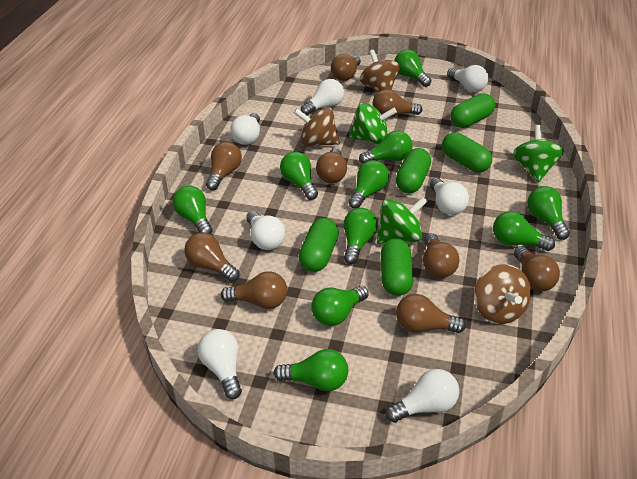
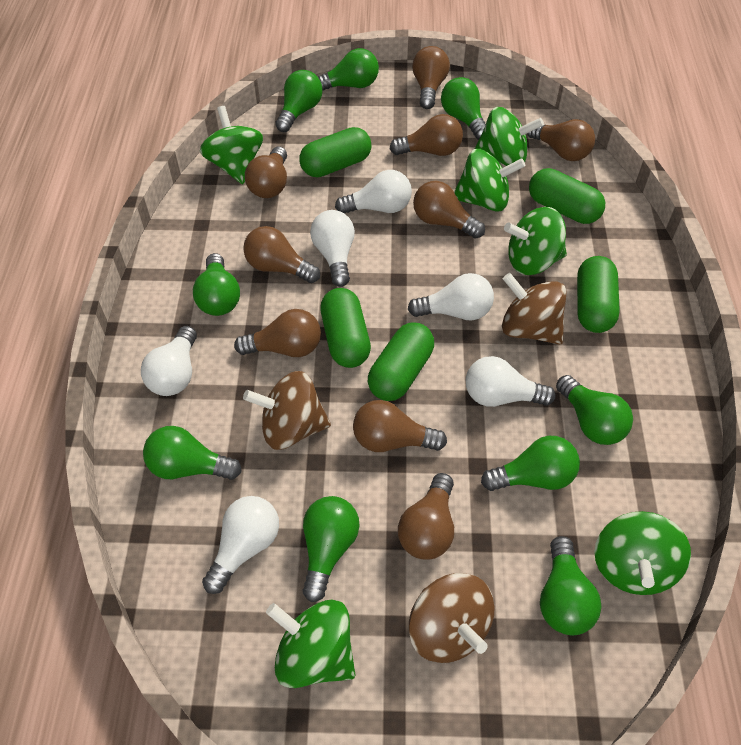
green light bulb: 10 -> 9
green spinning top: 3 -> 6
white light bulb: 7 -> 6

